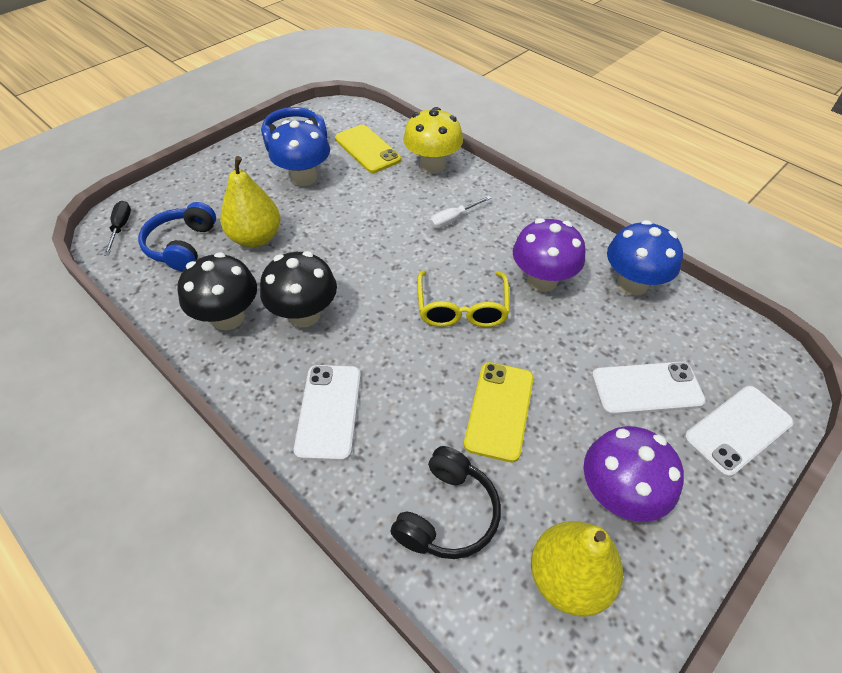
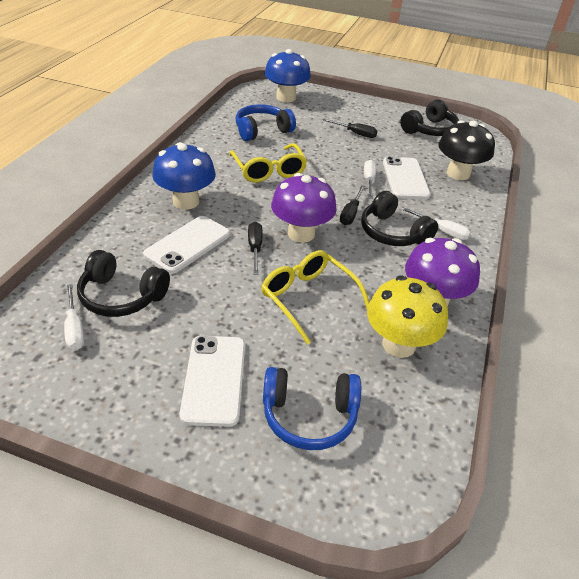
black headphones: 1 -> 3
black mushroom: 2 -> 1
black screwdriver: 1 -> 3
white screwdriver: 1 -> 3
yellow glasses: 1 -> 2
yellow pear: 2 -> 0
yellow phone: 2 -> 0

